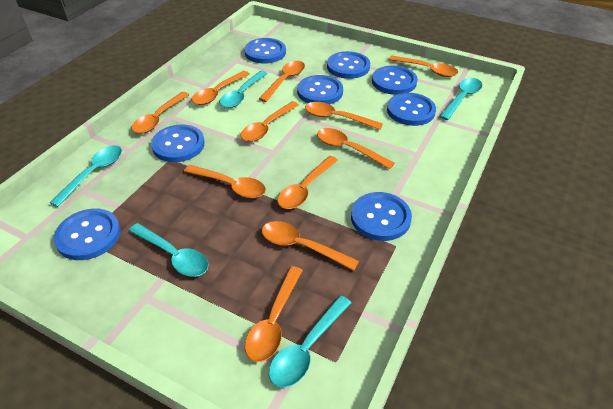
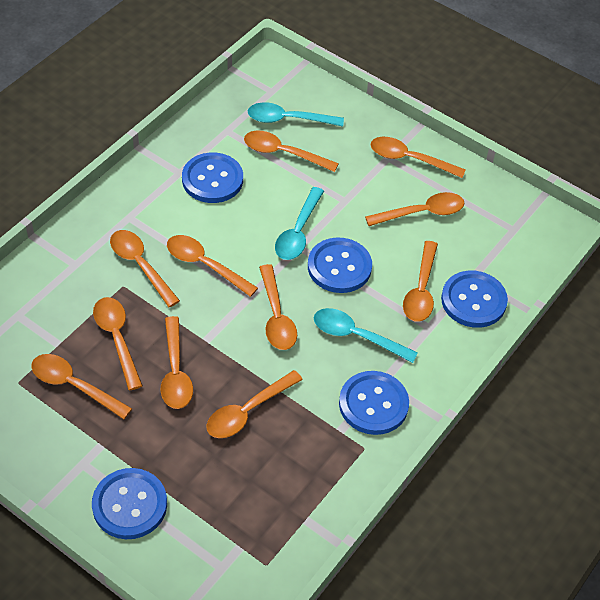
blue button: 8 -> 5
turquoise spoon: 5 -> 3

